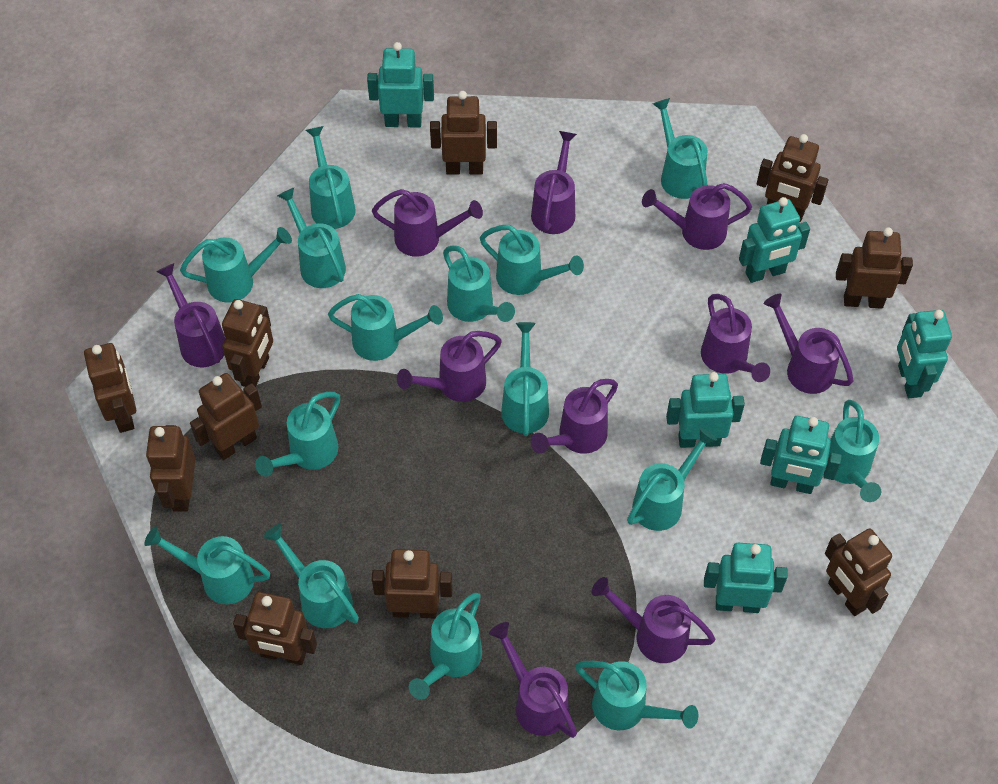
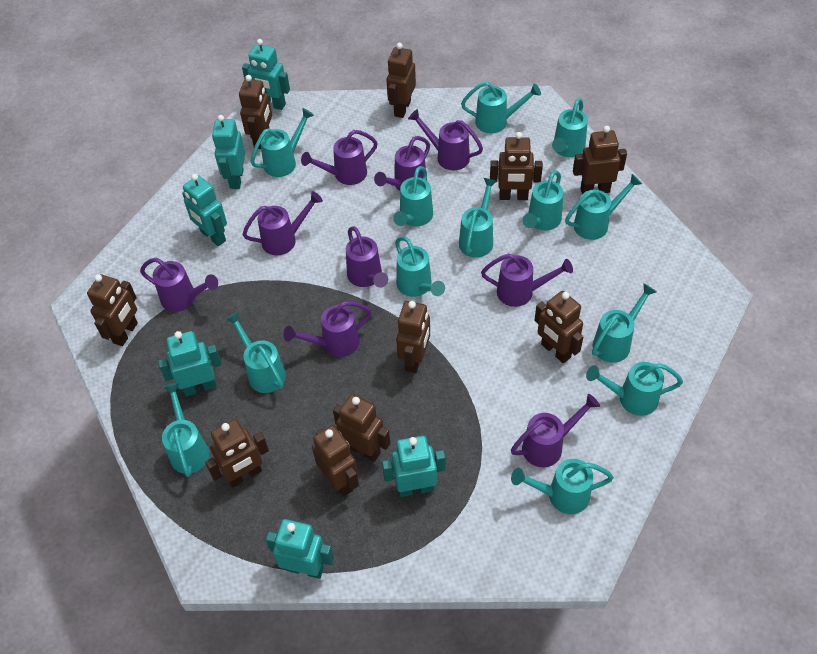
purple watering can: 10 -> 9
turquoise watering can: 15 -> 13

